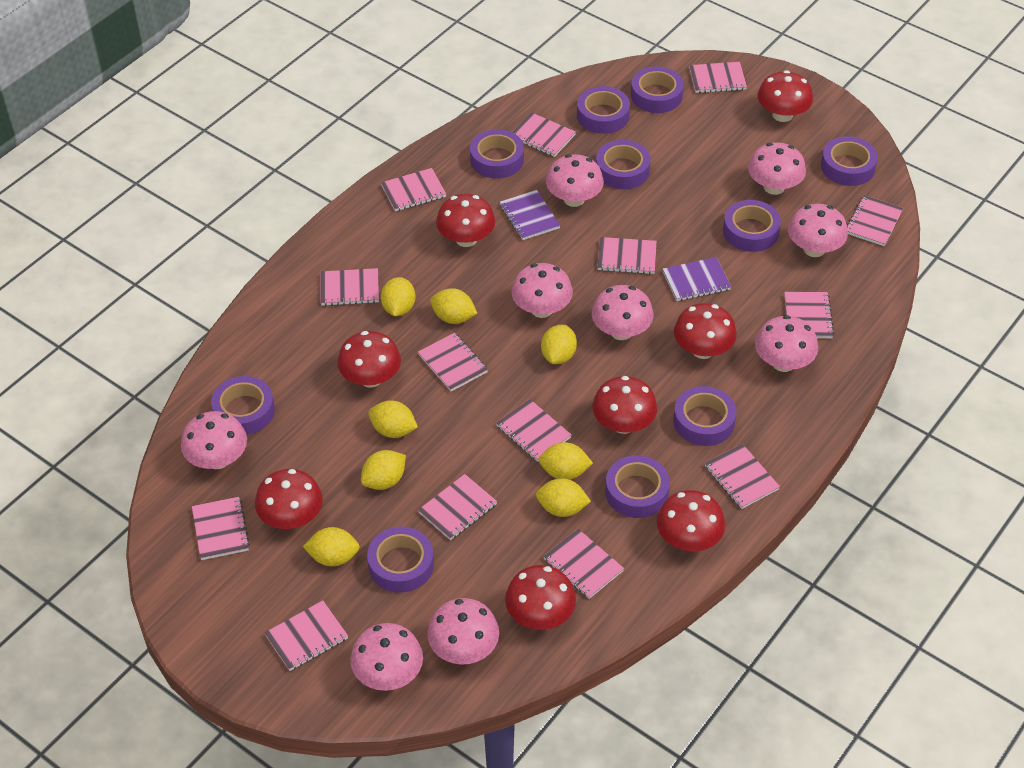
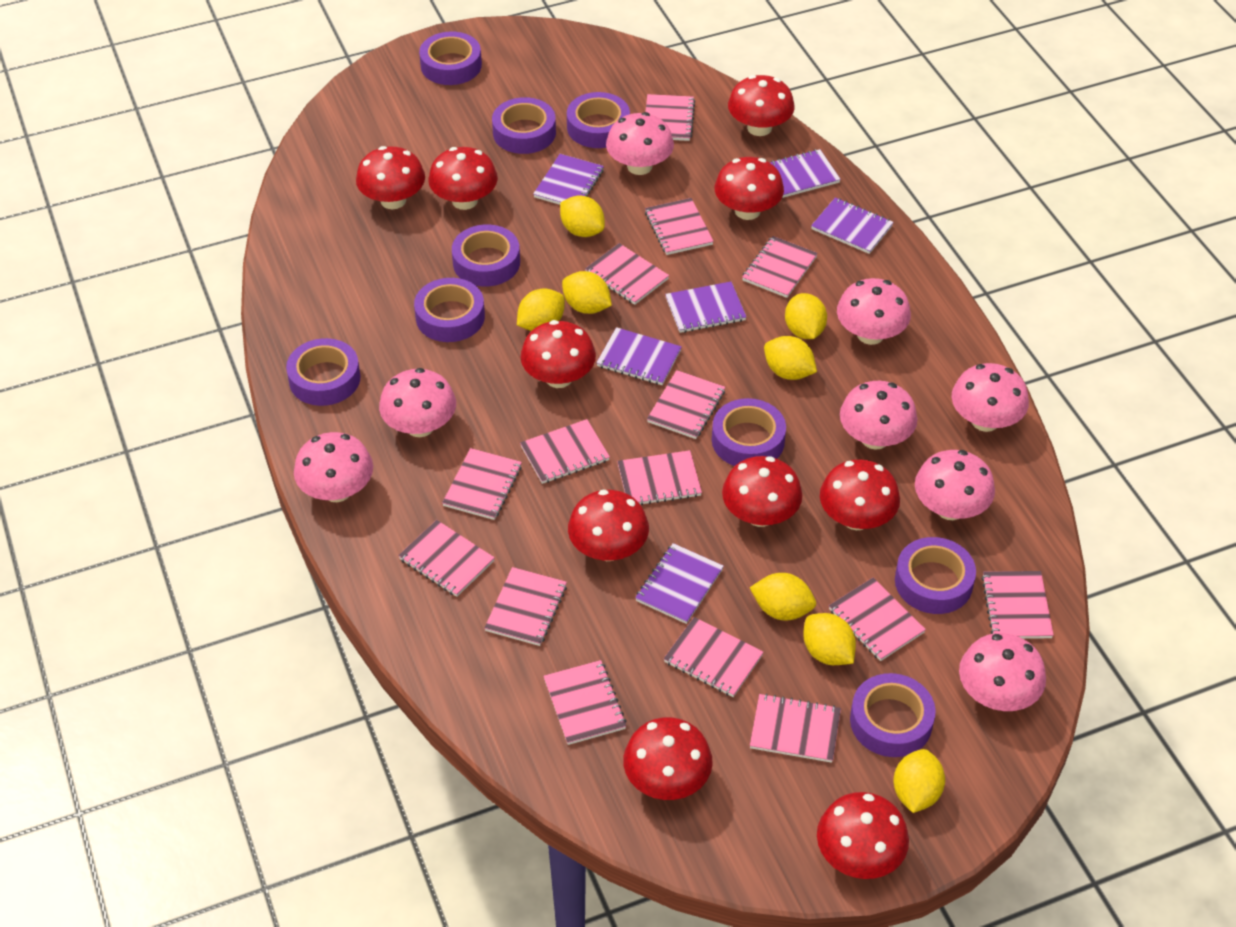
pink mushroom: 9 -> 8
pink notebook: 14 -> 15
purple notebook: 2 -> 6
purple tape: 10 -> 9
red mushroom: 8 -> 10

